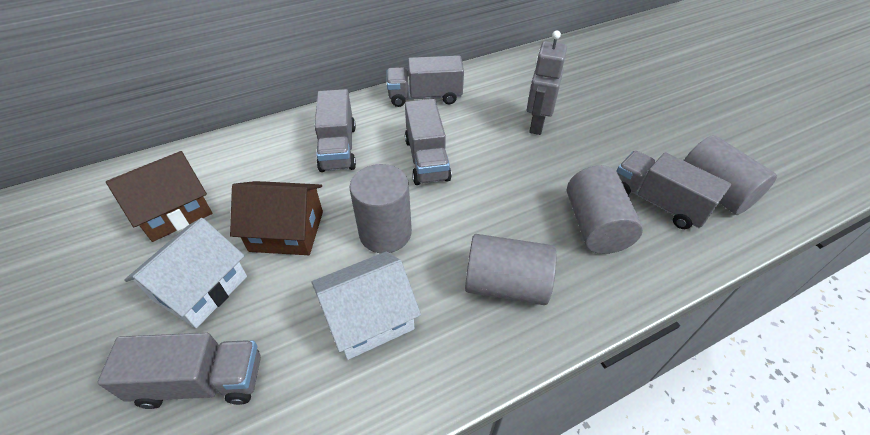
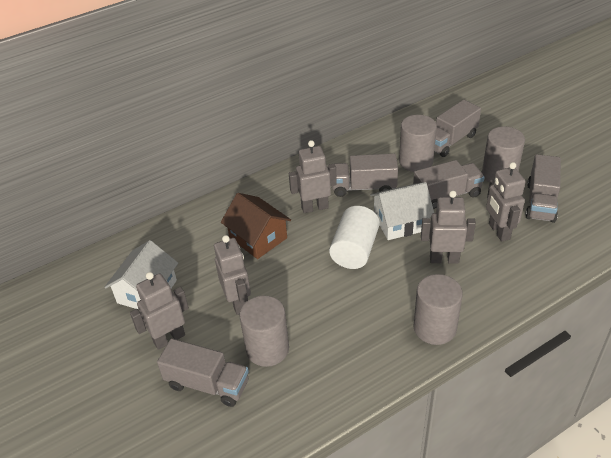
brown house: 2 -> 1
grey robot: 1 -> 5
white cylinder: 0 -> 1

